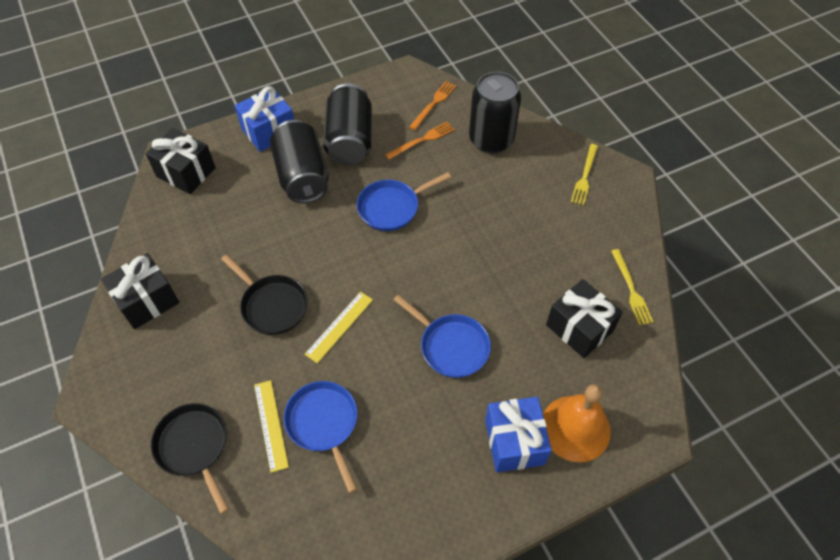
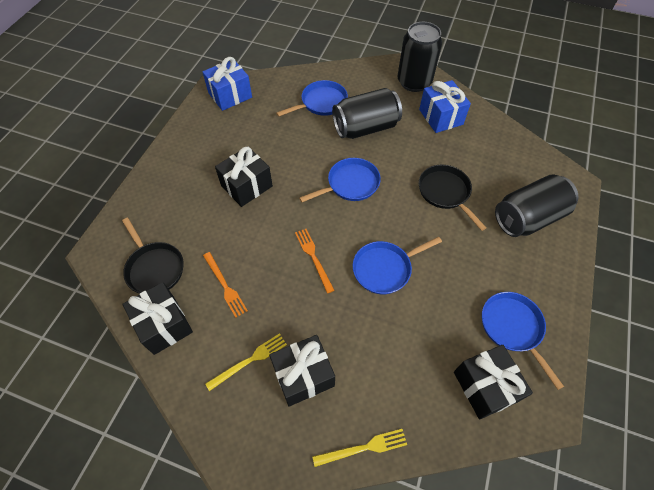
black gift: 3 -> 4
blue pan: 3 -> 4
orange bell: 1 -> 0
yellow ruler: 2 -> 0

